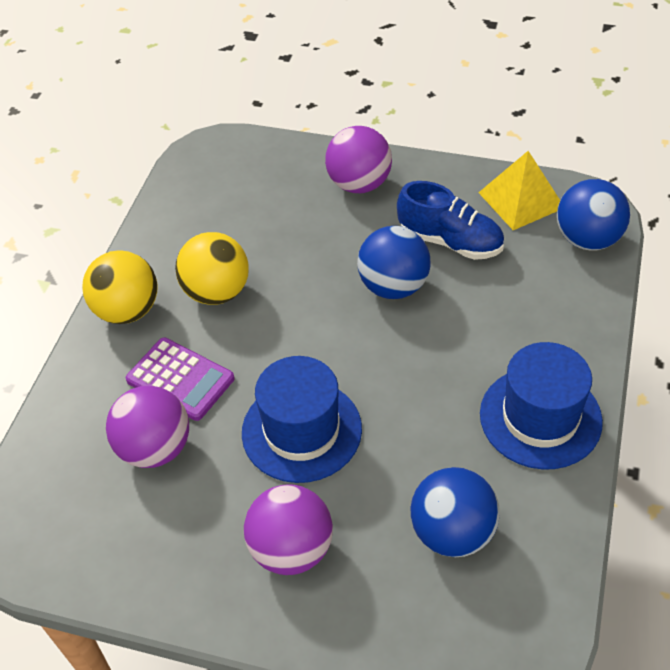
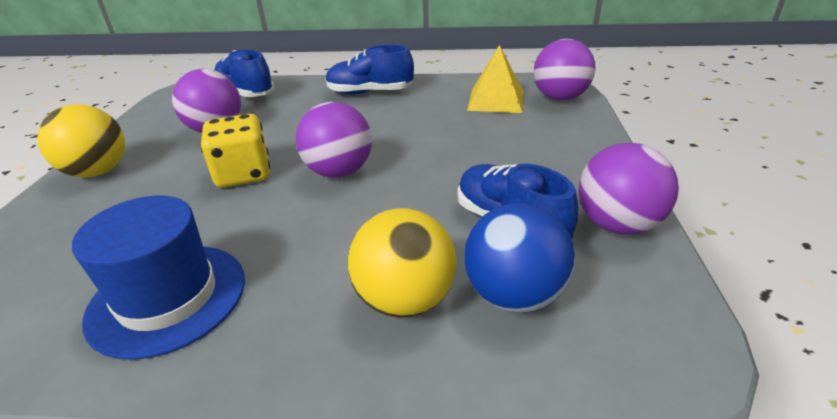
blue ball: 3 -> 1
blue hat: 2 -> 1
blue shoe: 1 -> 3
purple ball: 3 -> 4
purple calculator: 1 -> 0
yellow dice: 0 -> 1

